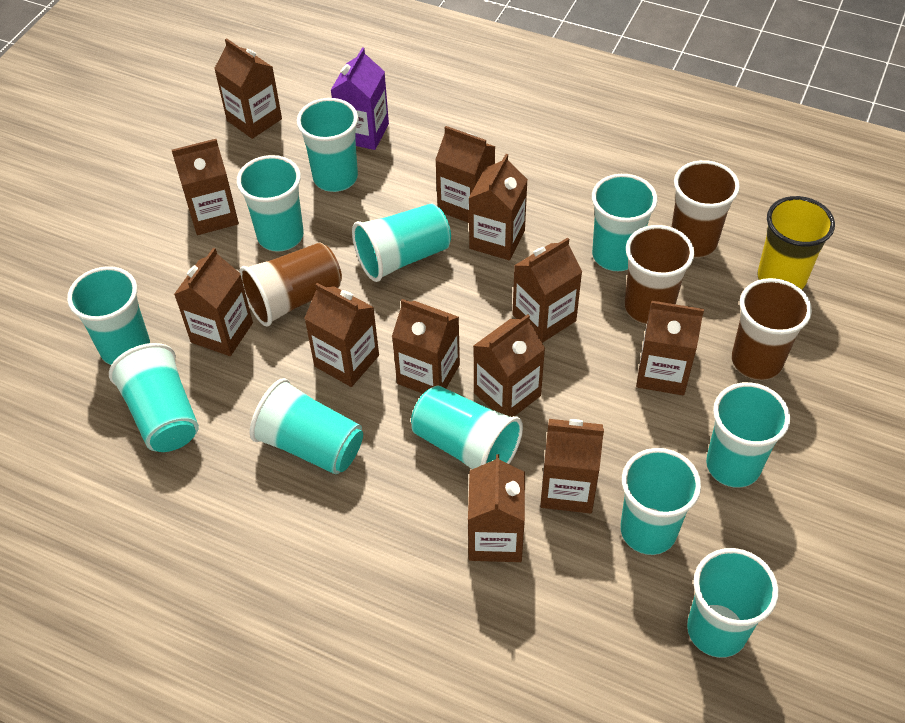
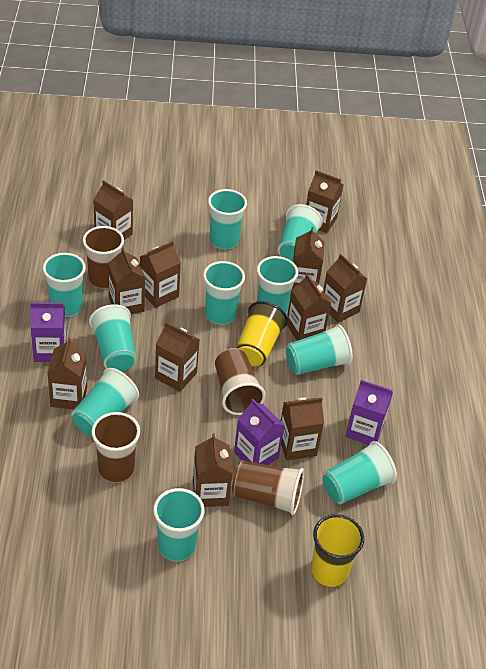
brown carton: 12 -> 11
purple carton: 1 -> 3
turquoise cup: 11 -> 10
yellow cup: 1 -> 2

